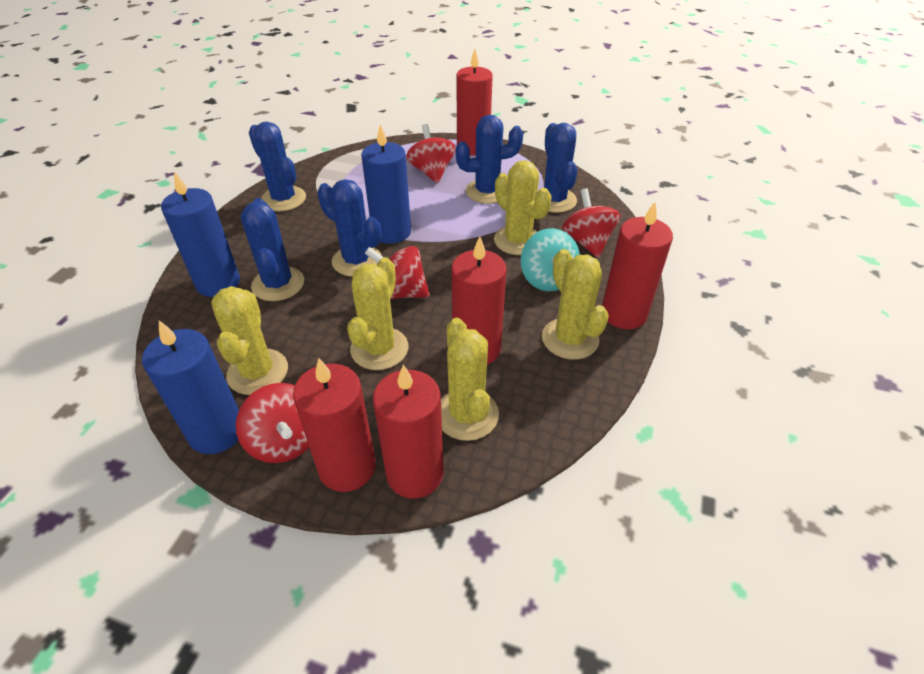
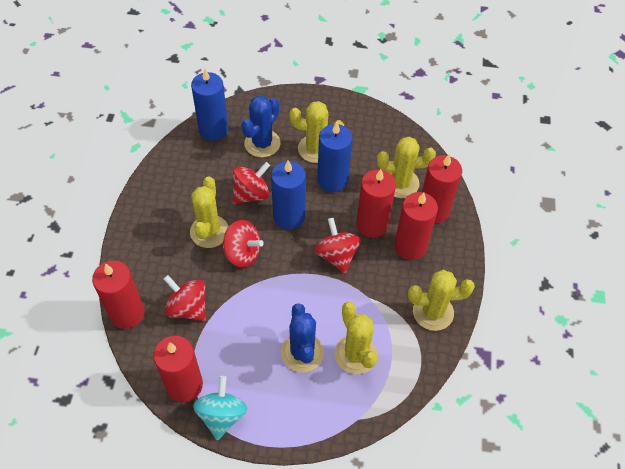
blue cactus: 5 -> 2

